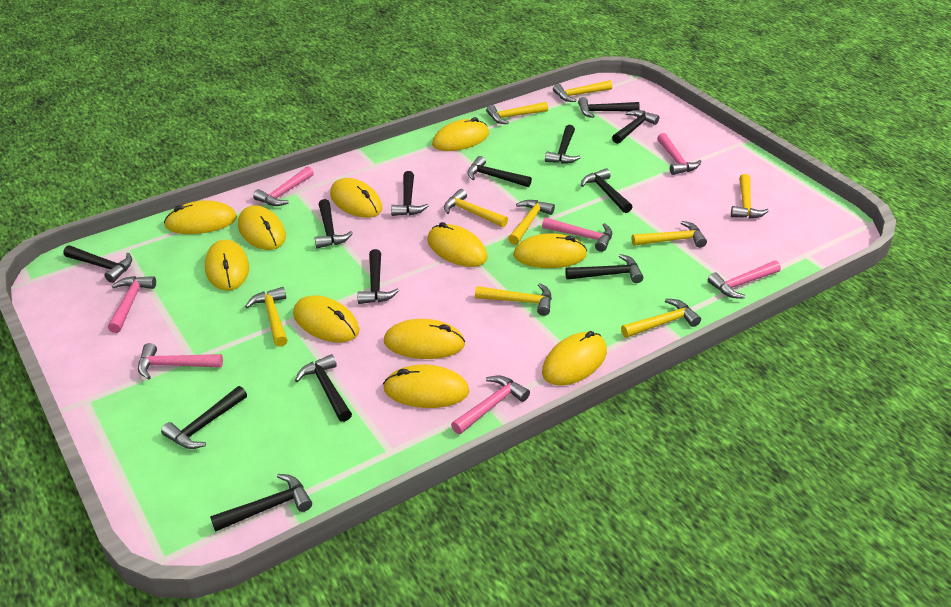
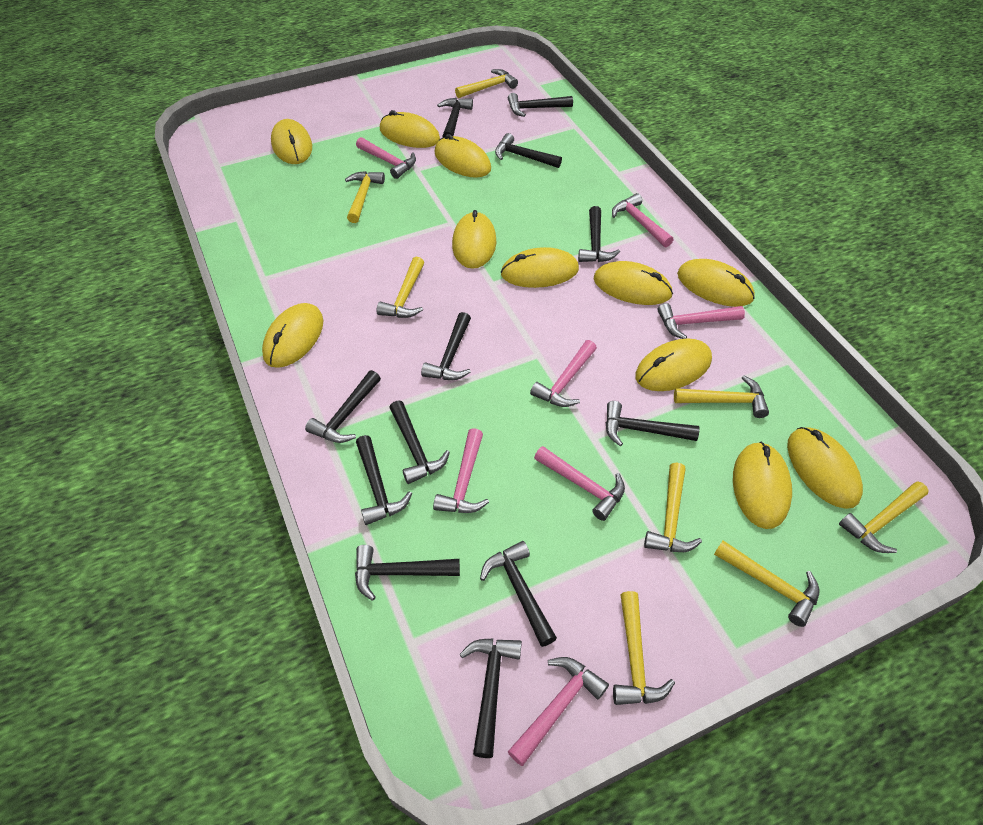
black hammer: 13 -> 12
yellow hammer: 9 -> 8

